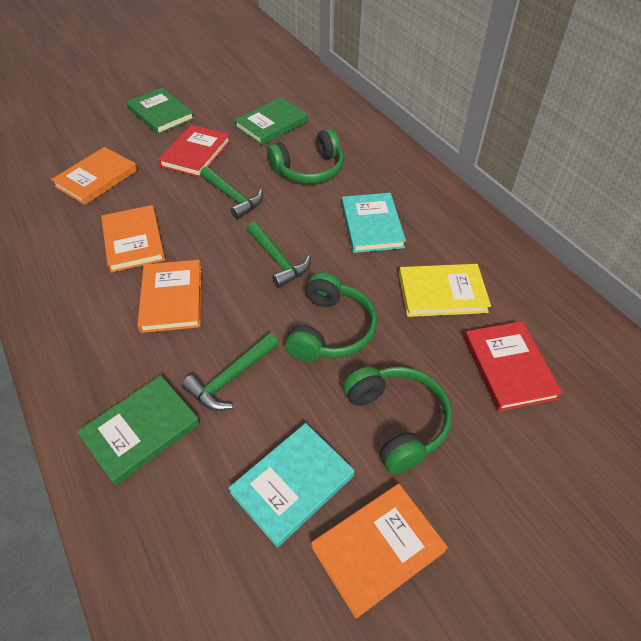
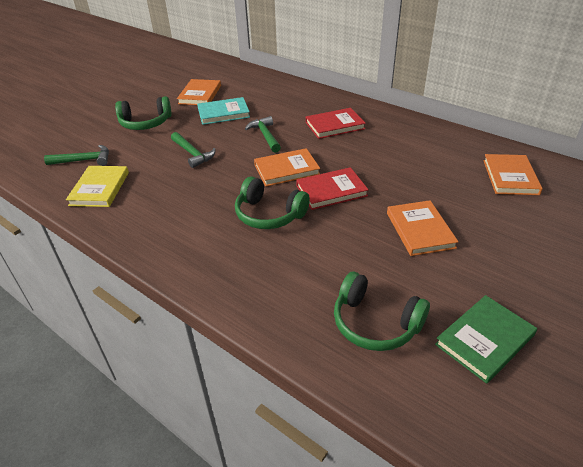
green book: 3 -> 1
turquoise book: 2 -> 1

